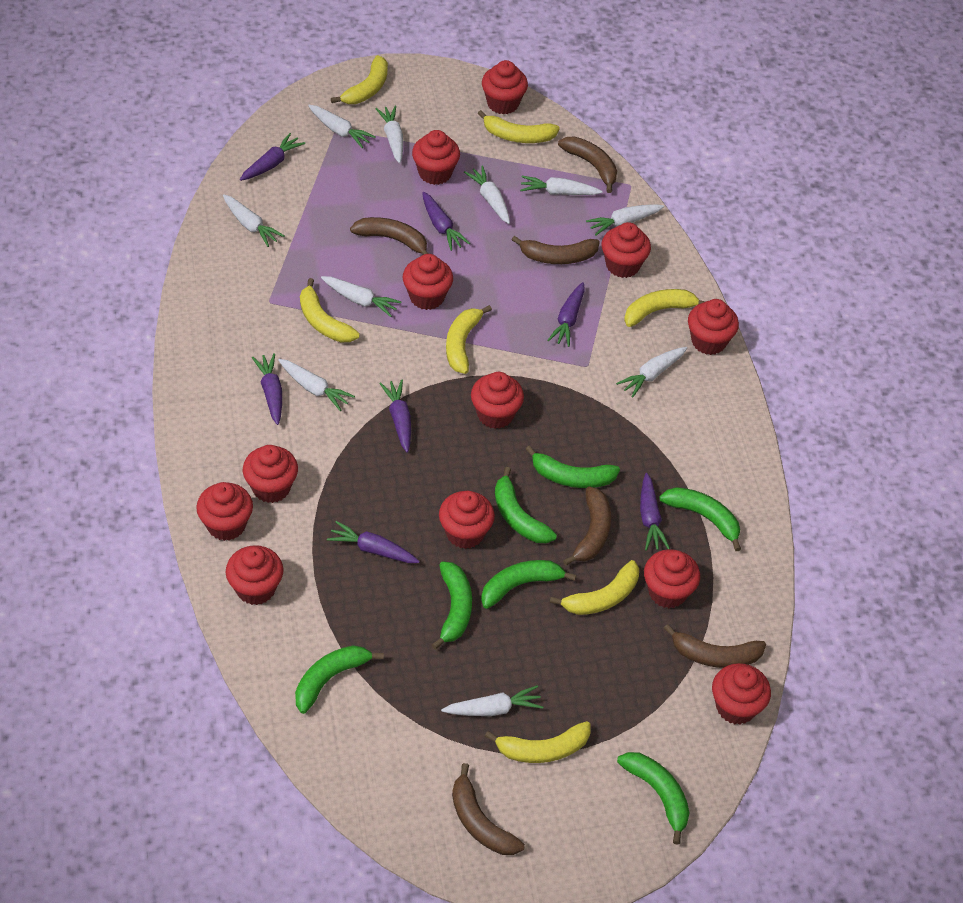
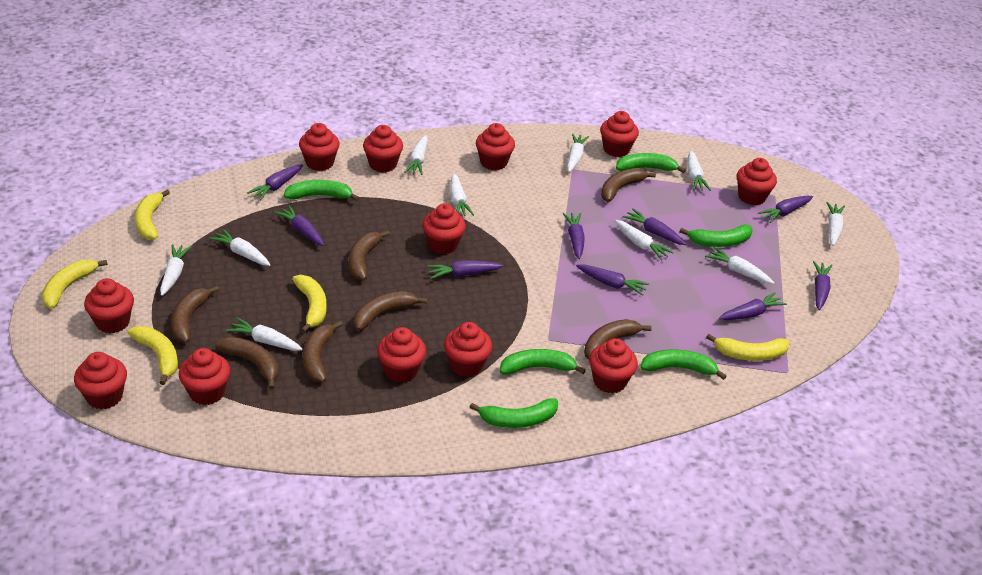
brown banana: 6 -> 7
green banana: 7 -> 6
purple carrot: 7 -> 9
yellow banana: 7 -> 5

